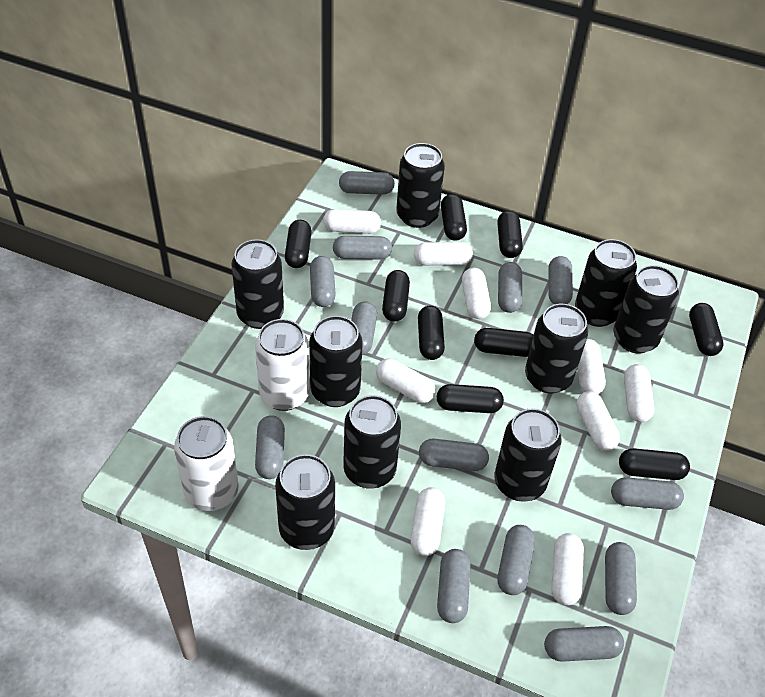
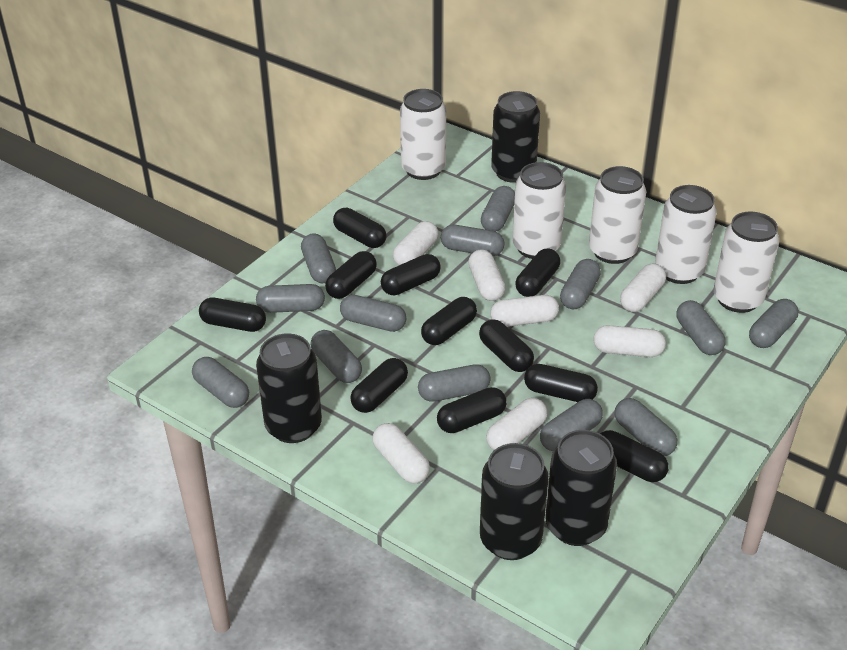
black can: 9 -> 4
black capsule: 9 -> 11
white can: 2 -> 5
white capsule: 9 -> 7

